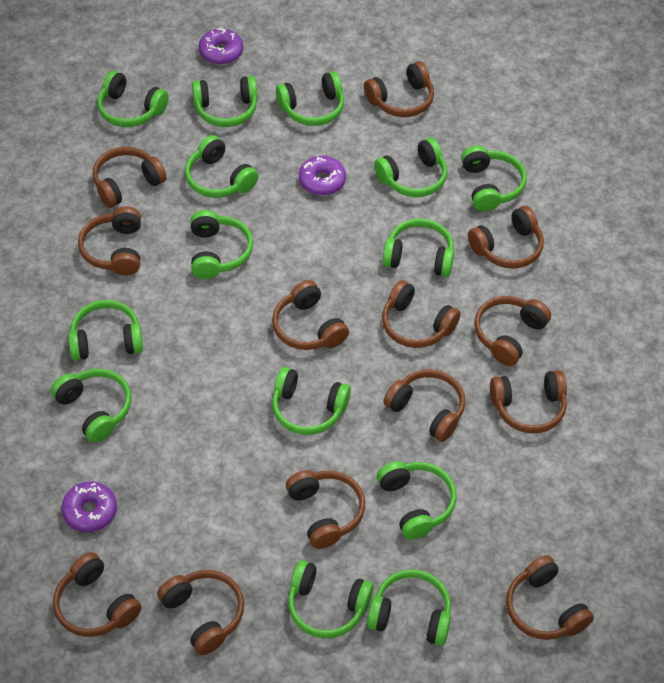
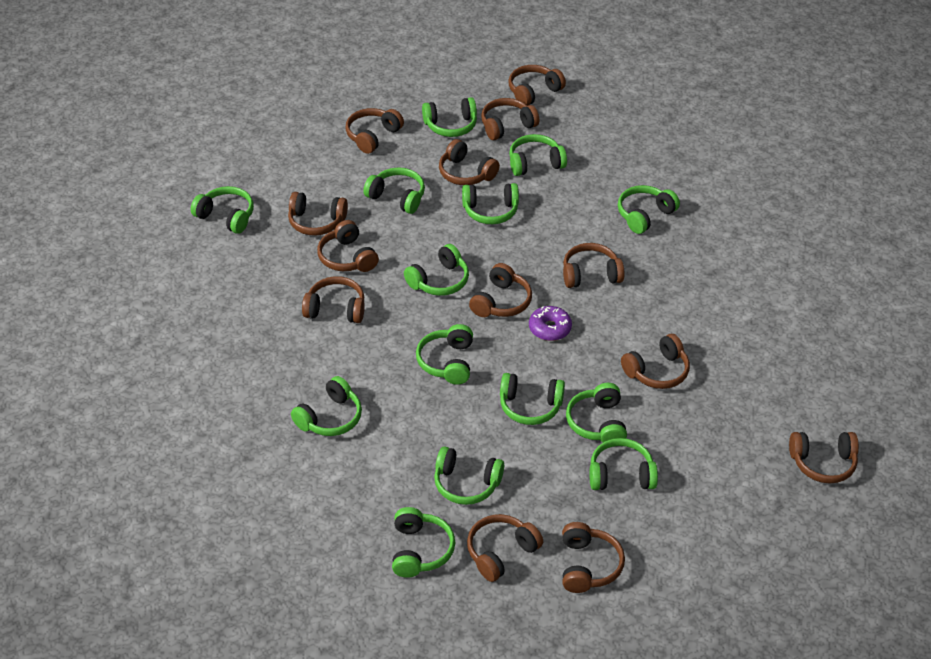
purple donut: 3 -> 1

